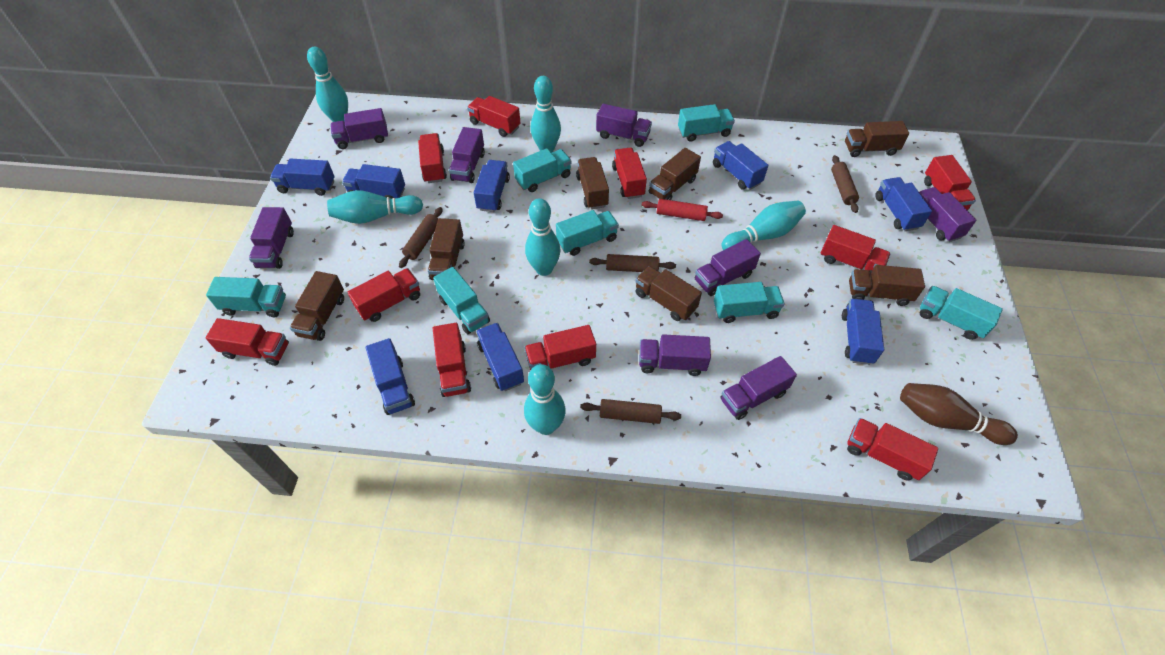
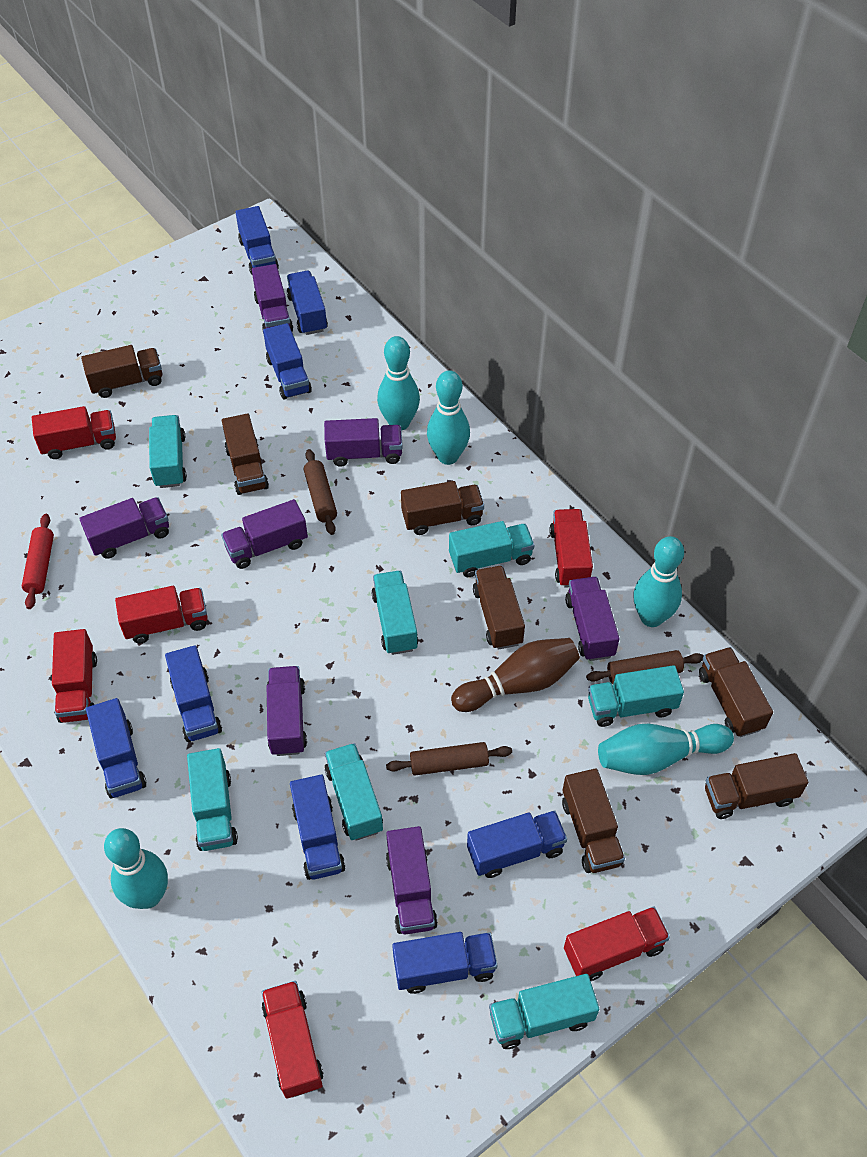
brown rolling pin: 4 -> 3
purple truck: 8 -> 7
red truck: 10 -> 6
turquoise bowling pin: 6 -> 5

